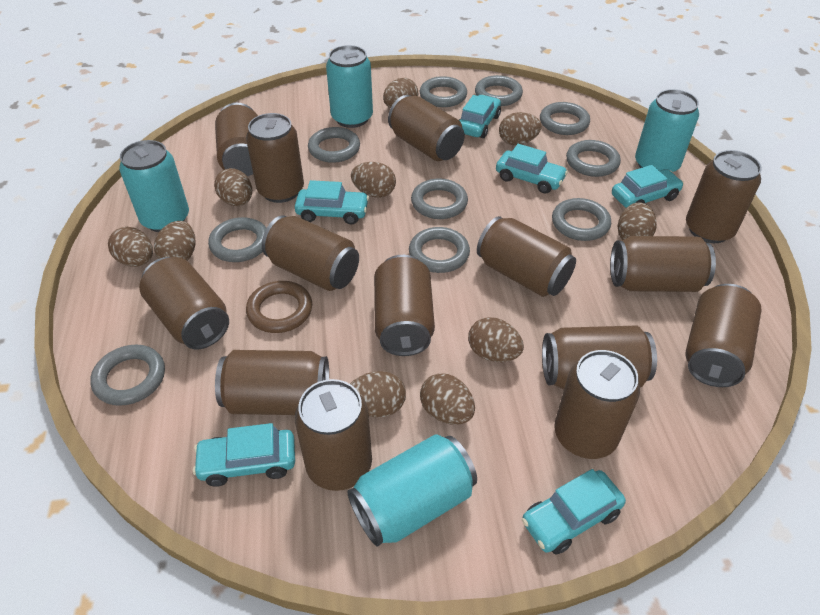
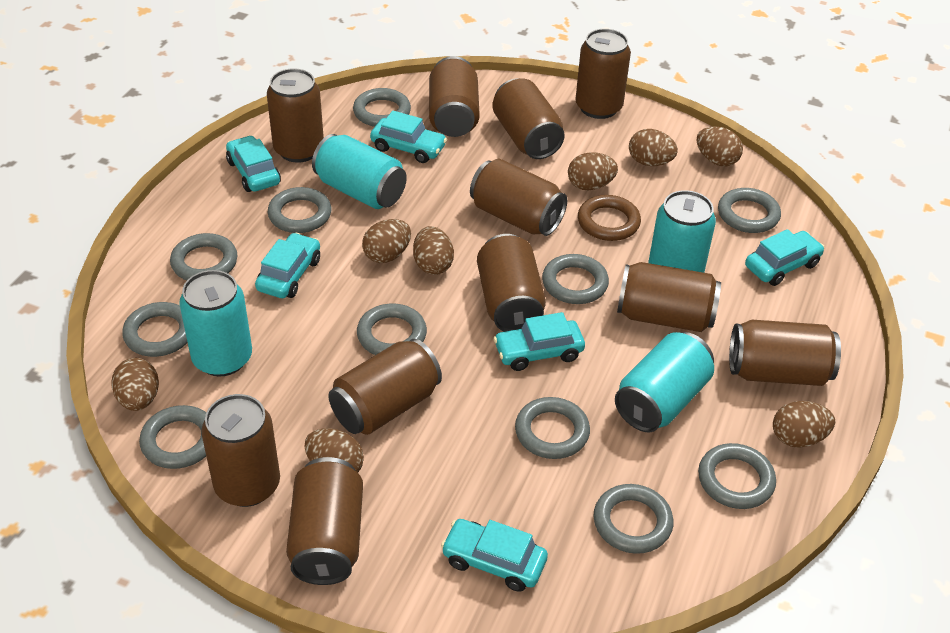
brown can: 14 -> 11
brown egg: 10 -> 8
grey ring: 10 -> 11

